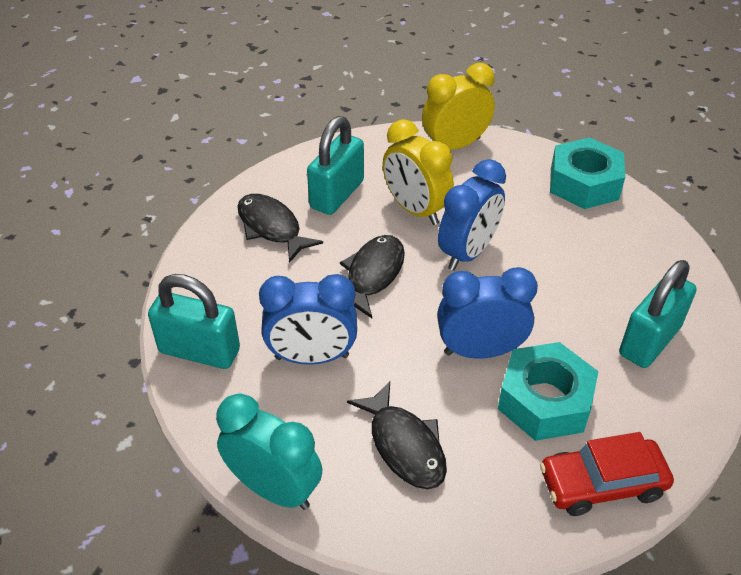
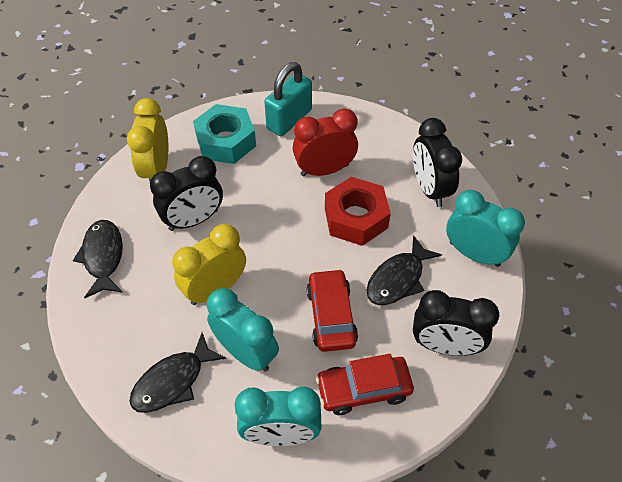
black clock: 0 -> 3
blue clock: 3 -> 0
red car: 1 -> 2
red clock: 0 -> 1
red nut: 0 -> 1
turquoise clock: 1 -> 3
turquoise nut: 2 -> 1
turquoise padlock: 3 -> 1

